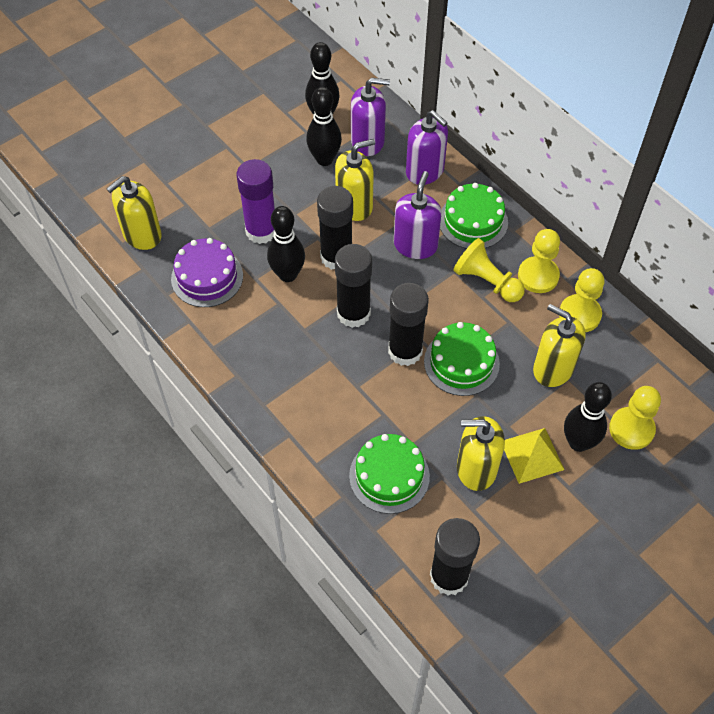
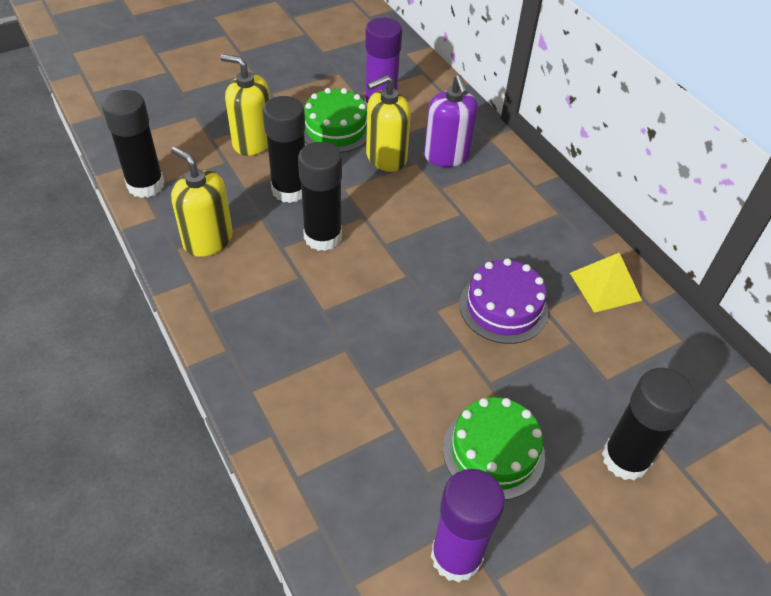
black bowling pin: 4 -> 0
green cake: 3 -> 2
purple glue stick: 1 -> 2
purple soap dispenser: 3 -> 1
yellow pawn: 4 -> 0
yellow soap dispenser: 4 -> 3

